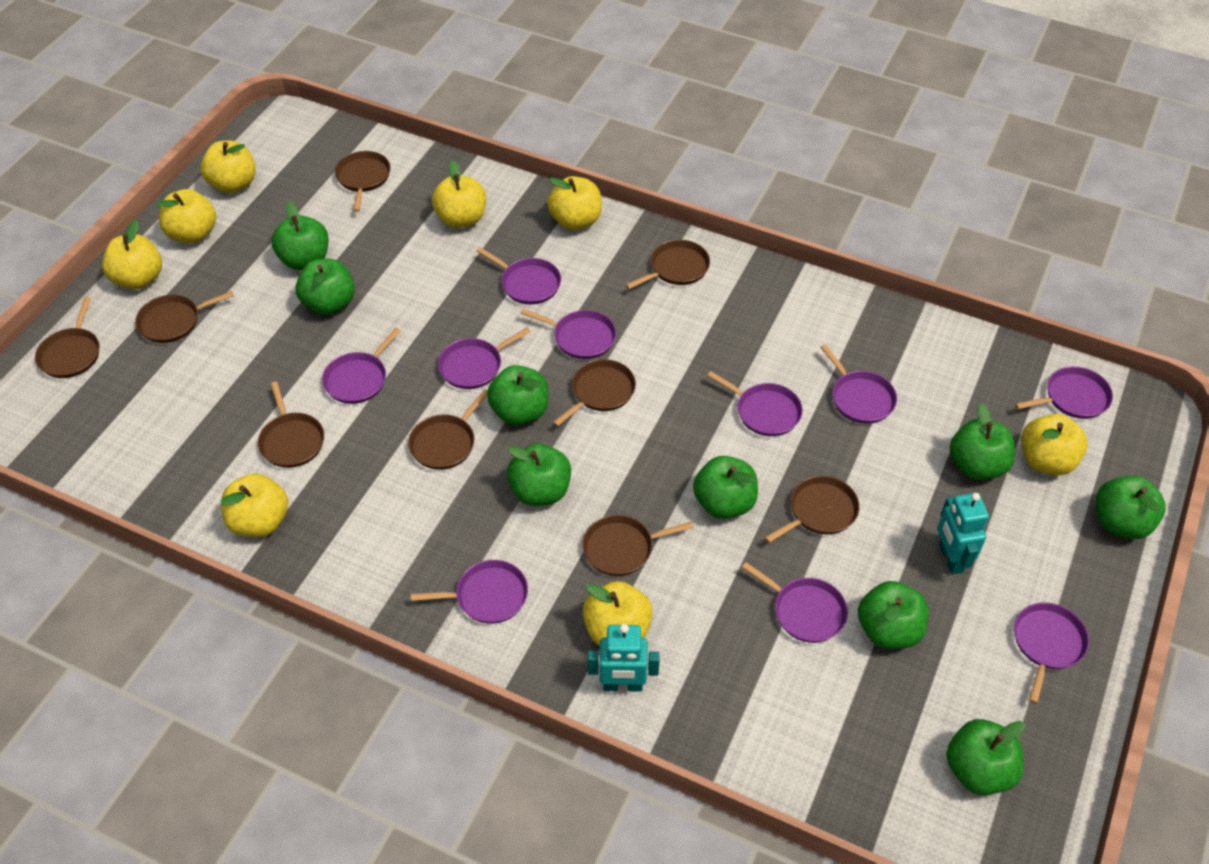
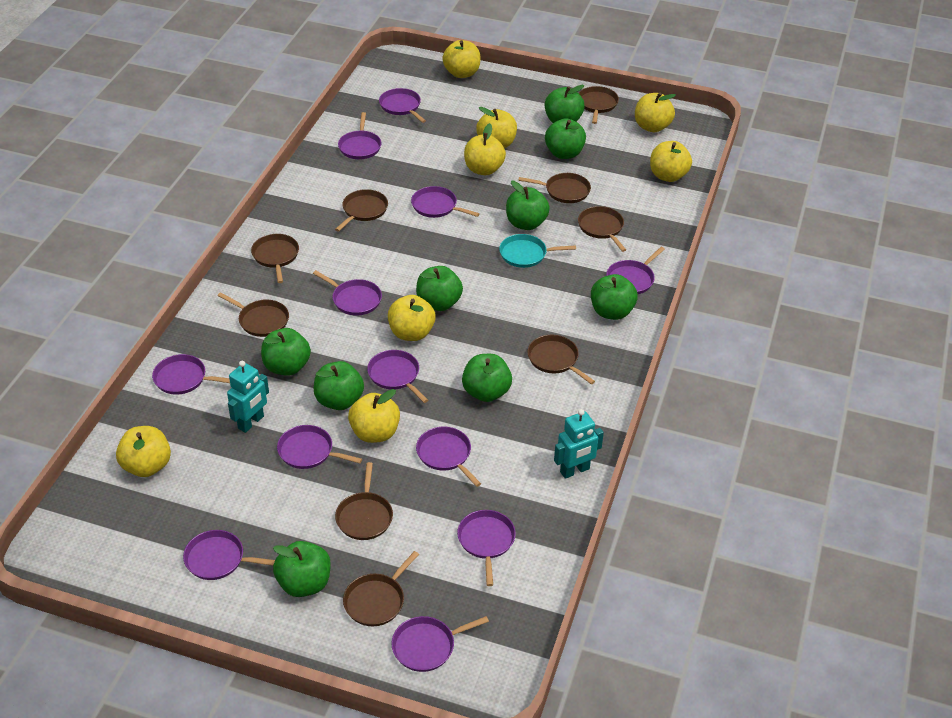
purple pan: 10 -> 12
turquoise pan: 0 -> 1

